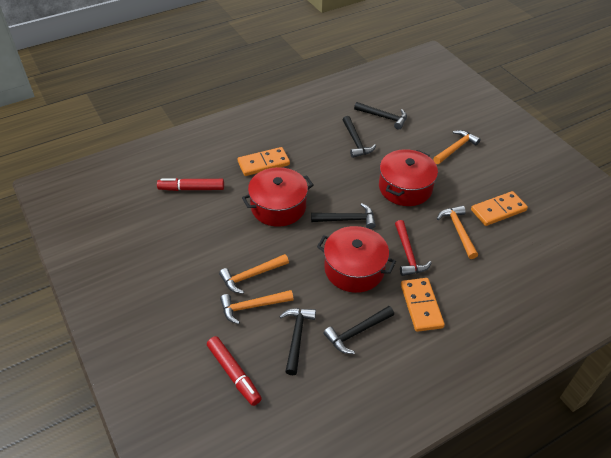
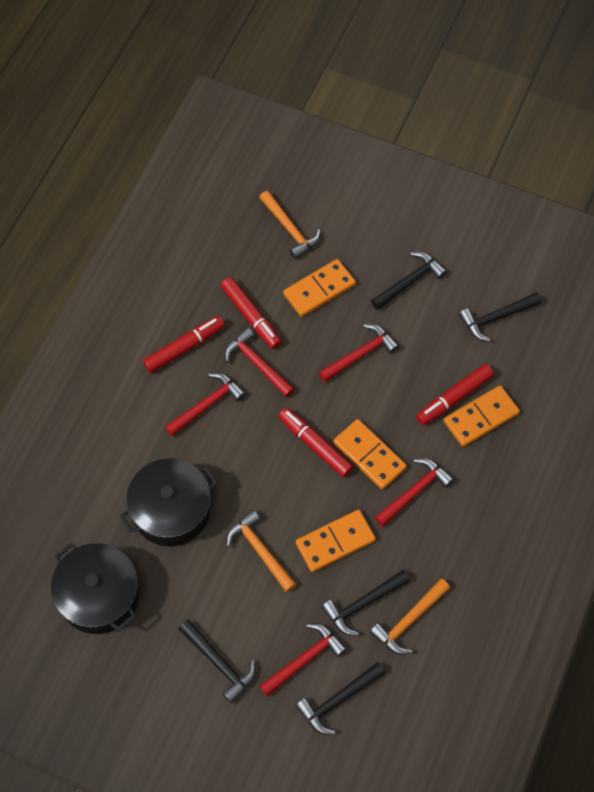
black pot: 0 -> 2
orange domino: 3 -> 4
orange hammer: 4 -> 3
red hammer: 1 -> 5
red marker: 2 -> 4
red pot: 3 -> 0

